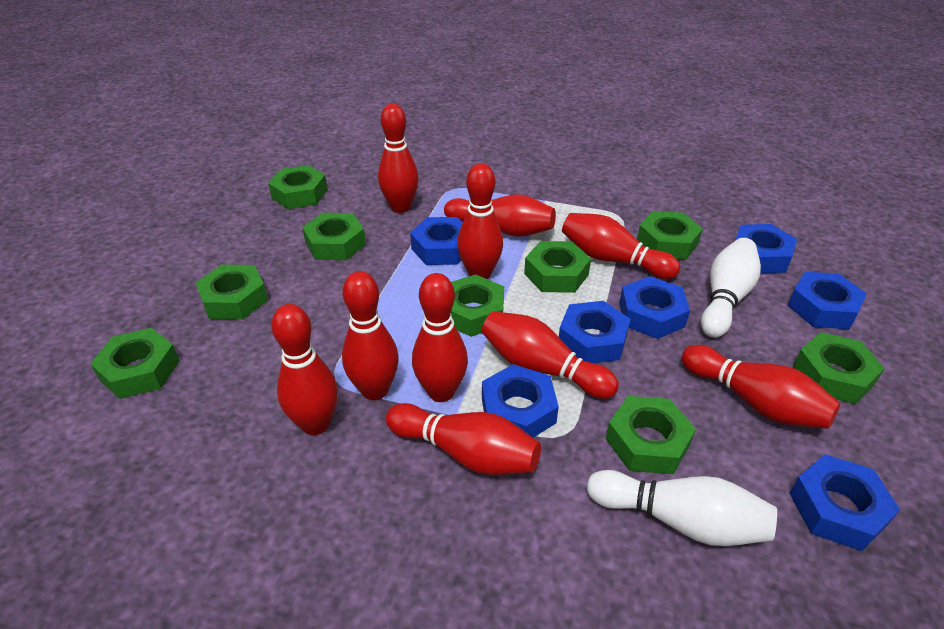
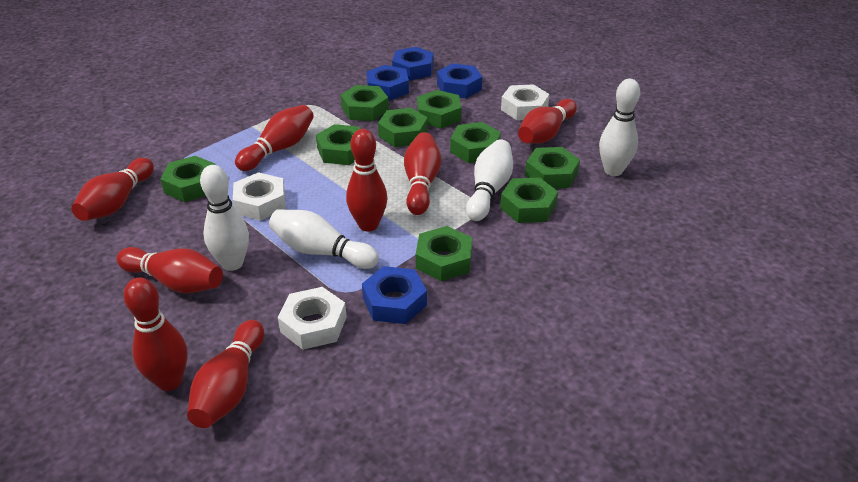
blue nut: 7 -> 4
red bowling pin: 10 -> 8
white bowling pin: 2 -> 4
white nut: 0 -> 3

